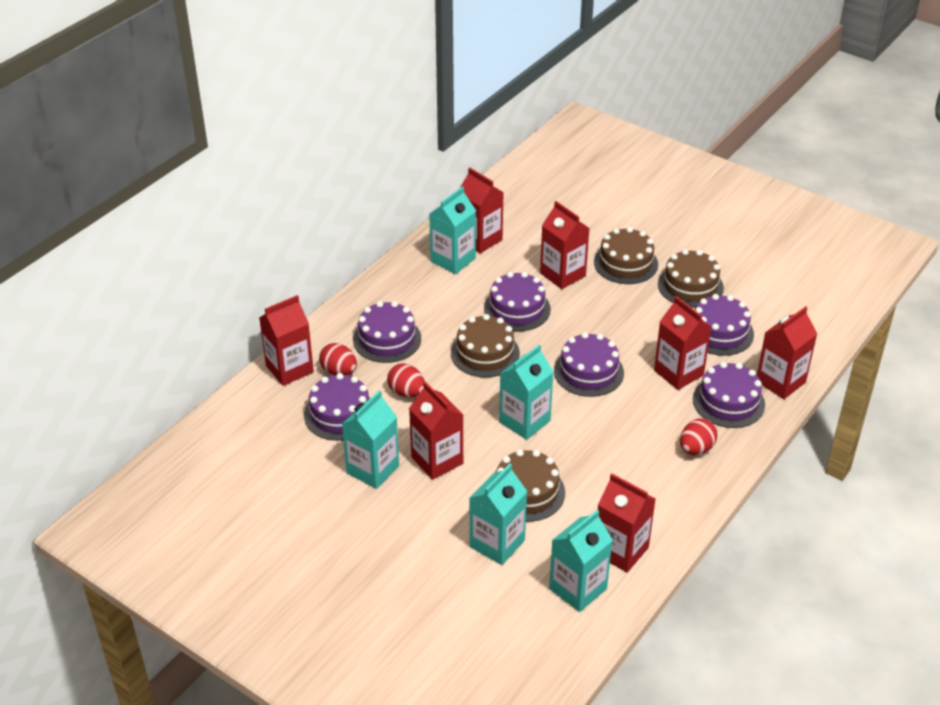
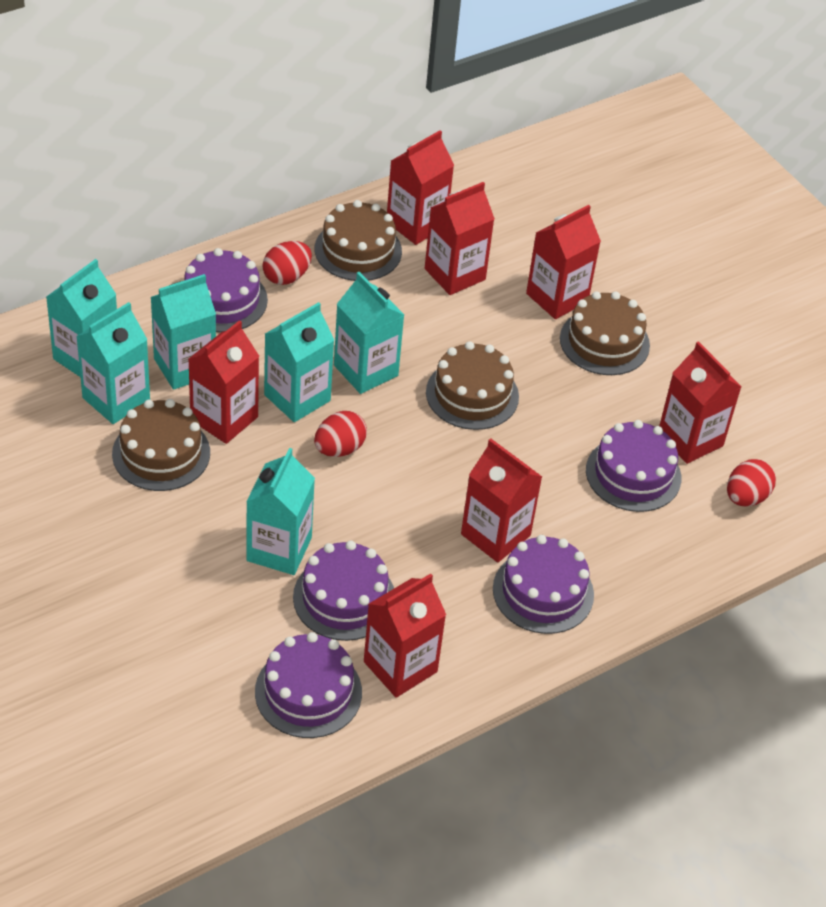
purple cake: 6 -> 5
turquoise carton: 5 -> 6

